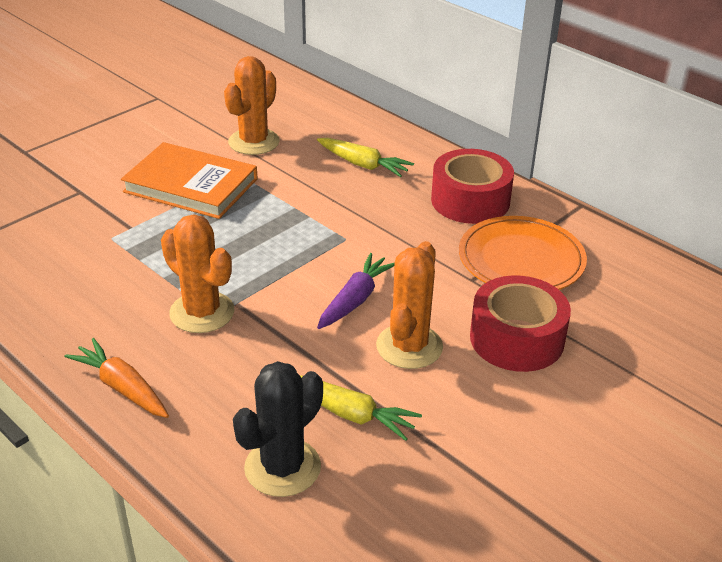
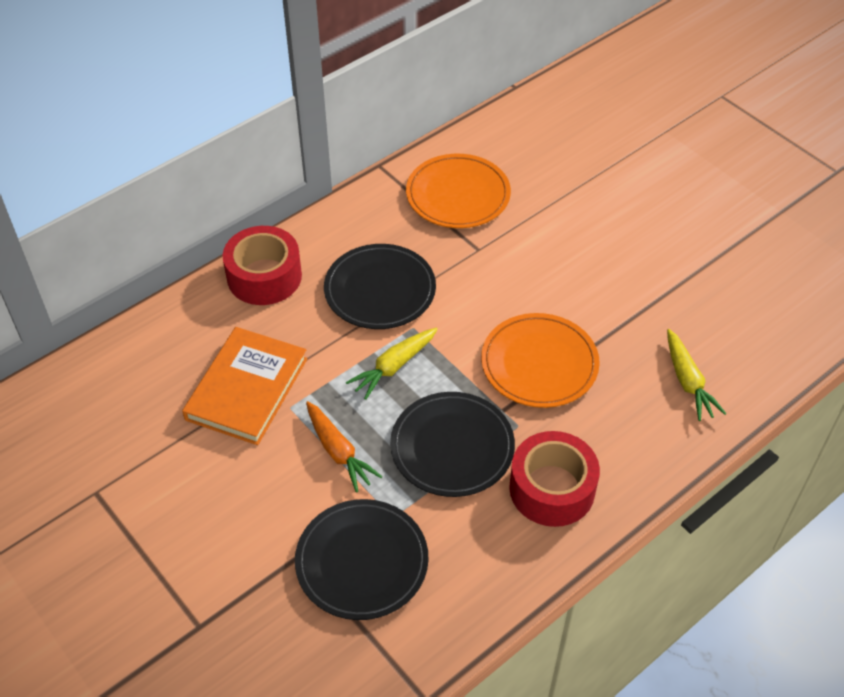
black cactus: 1 -> 0
black plate: 0 -> 3
orange cactus: 3 -> 0
orange plate: 1 -> 2
purple carrot: 1 -> 0

